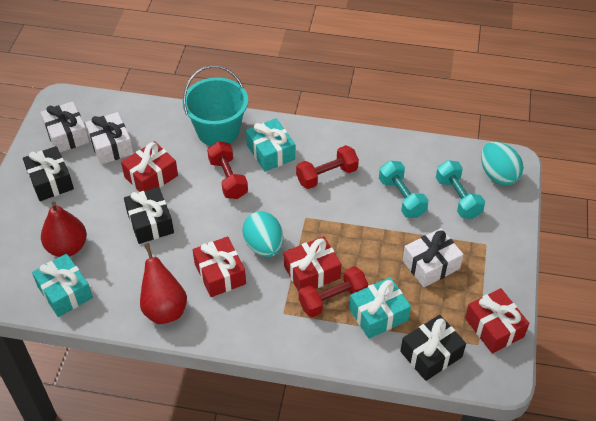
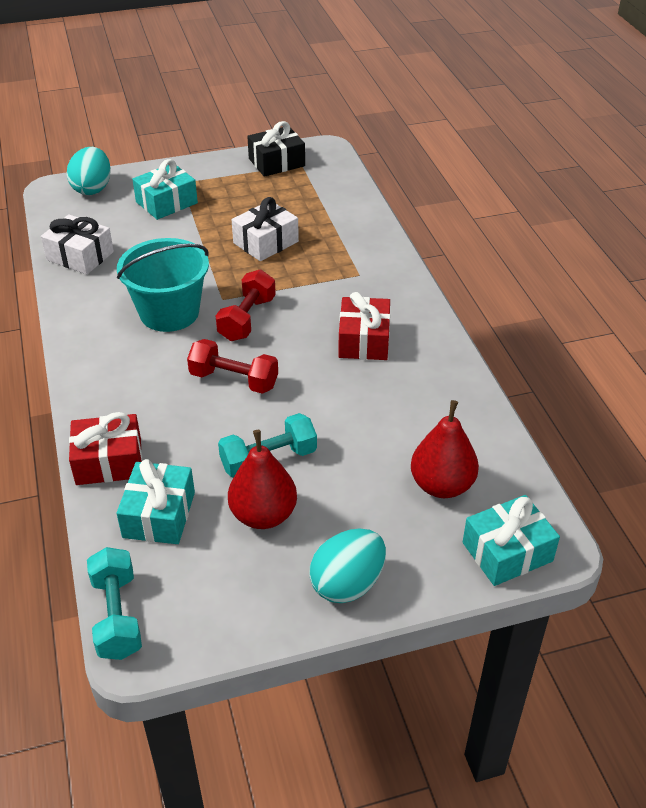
black gift: 3 -> 1
red dumbbell: 3 -> 2
red gift: 4 -> 2
white gift: 3 -> 2

